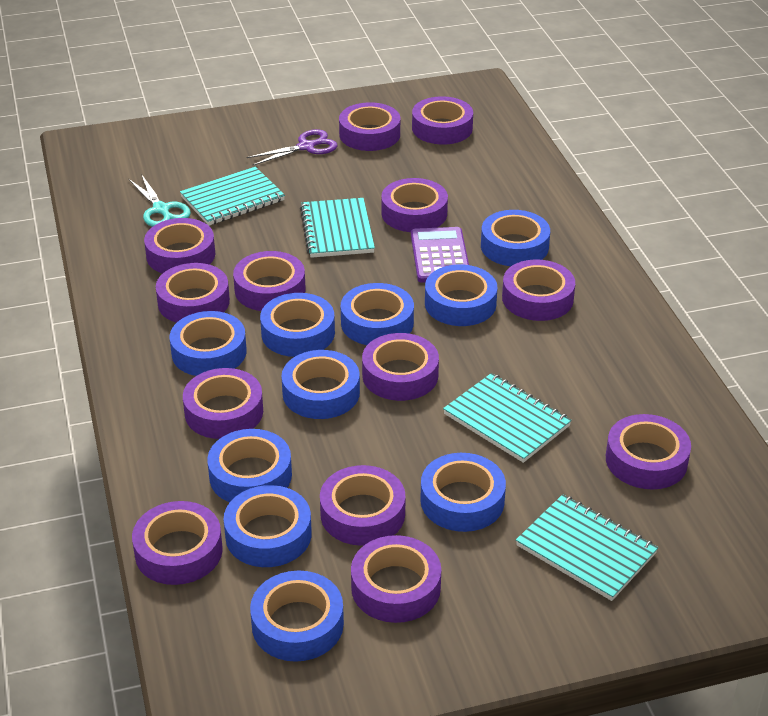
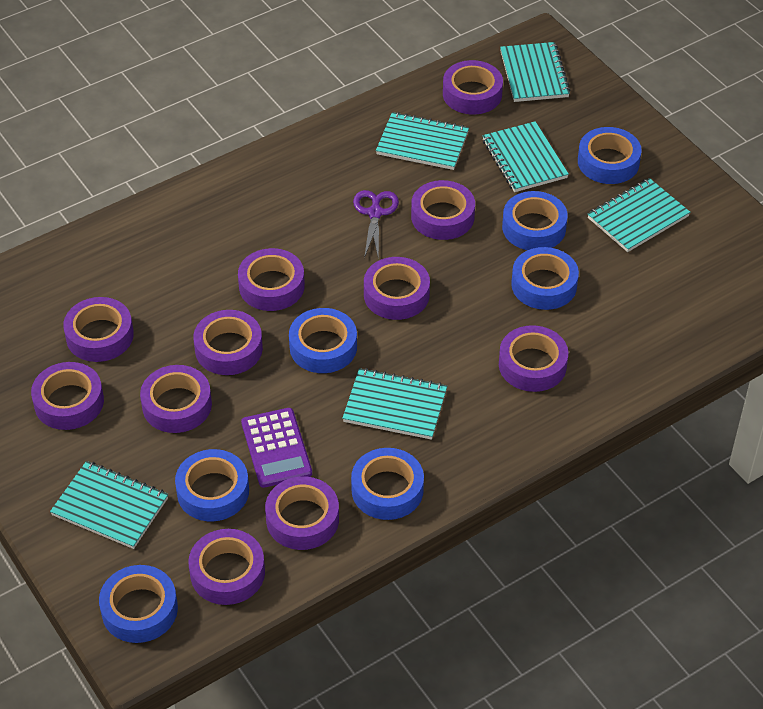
blue tape: 10 -> 7
purple tape: 13 -> 11
turquoise notebook: 4 -> 6
turquoise scissors: 1 -> 0

